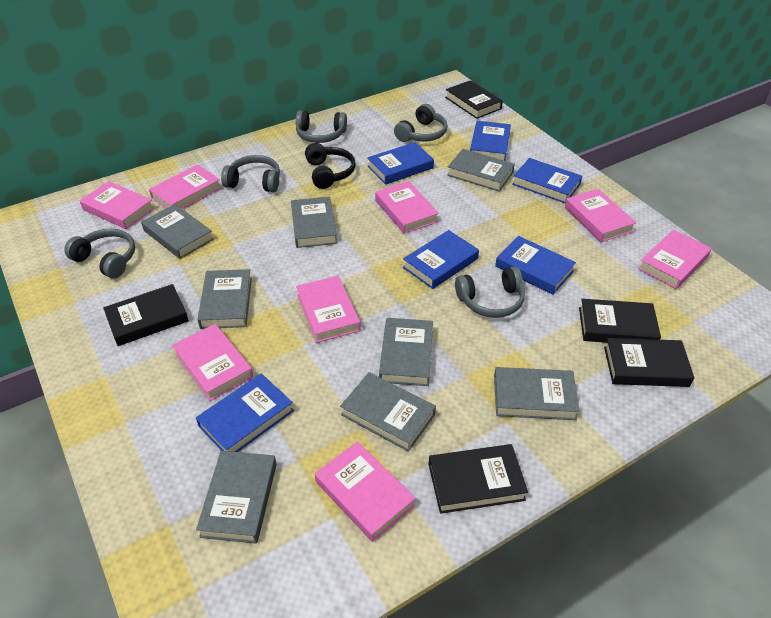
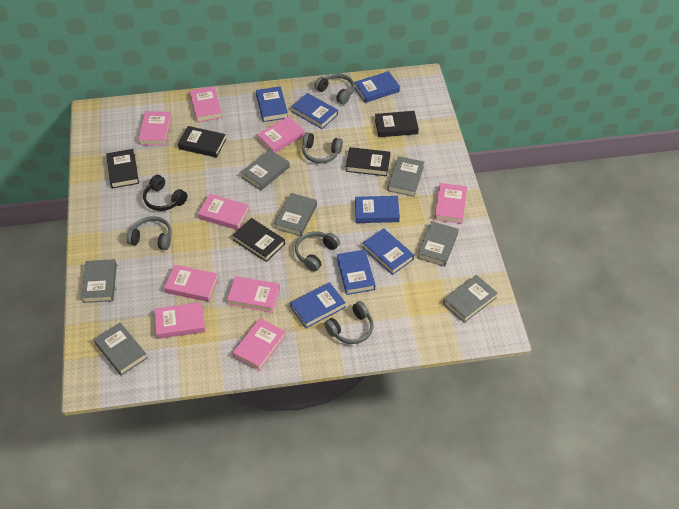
blue book: 6 -> 7
grey book: 8 -> 7
pink book: 8 -> 9

